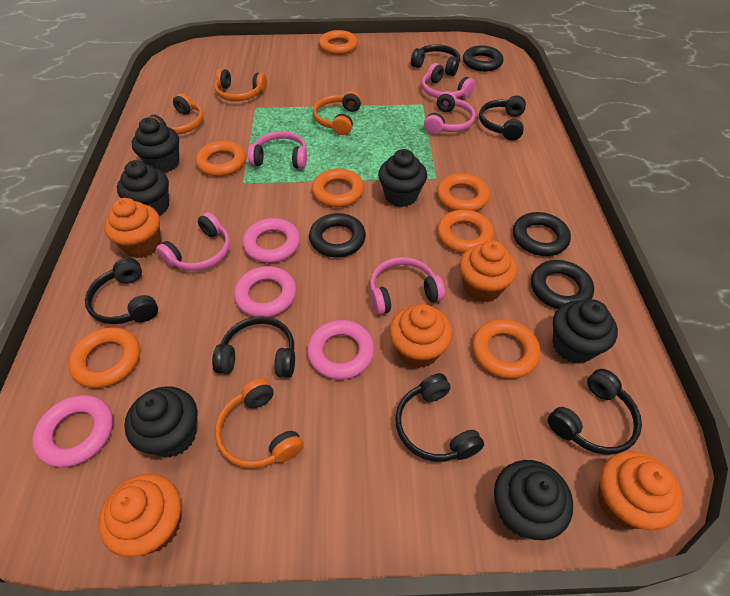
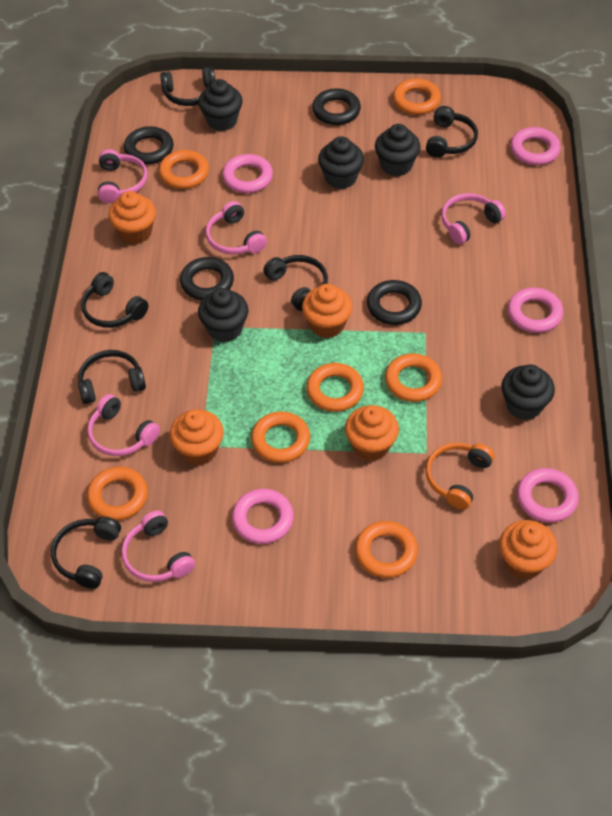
black cupcake: 6 -> 5
orange headphones: 4 -> 1
pink ring: 4 -> 5

